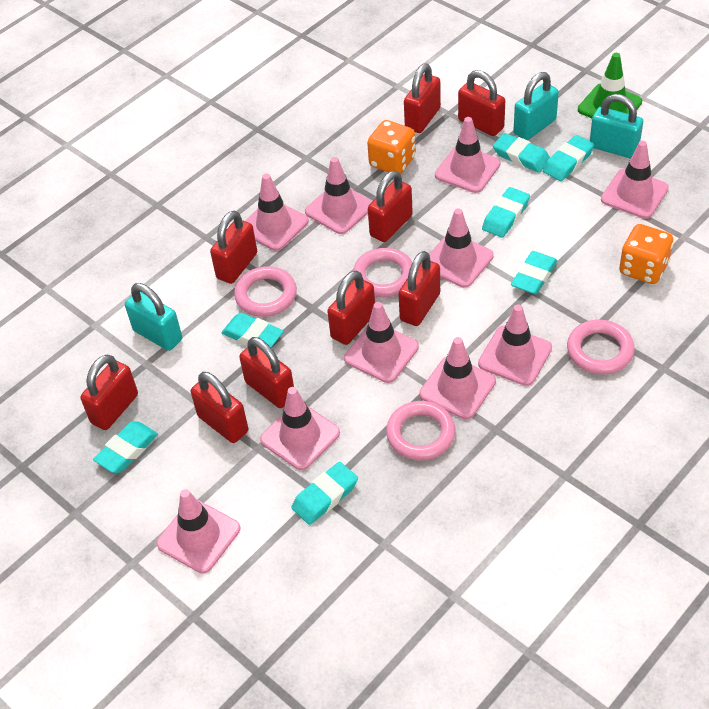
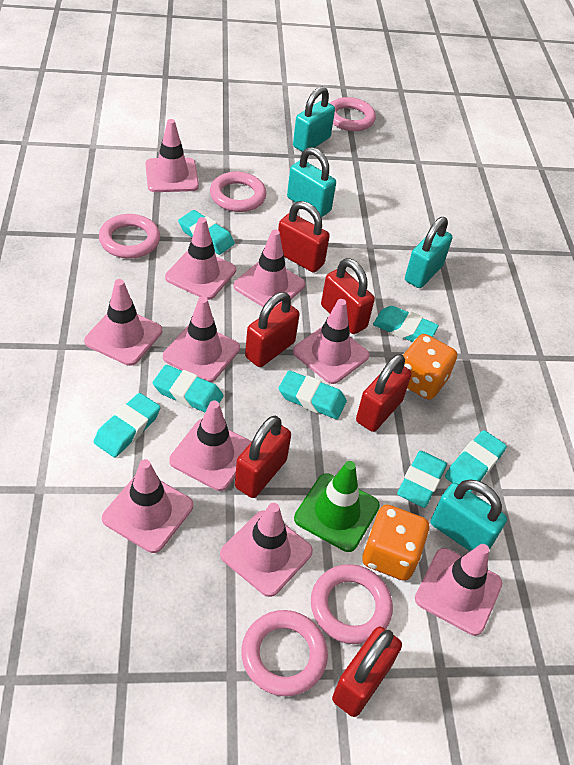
pink ring: 4 -> 5
red padlock: 9 -> 6
turquoise padlock: 3 -> 4

